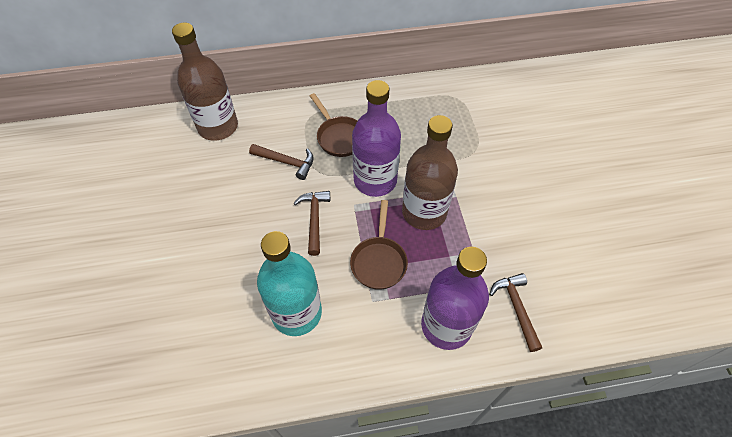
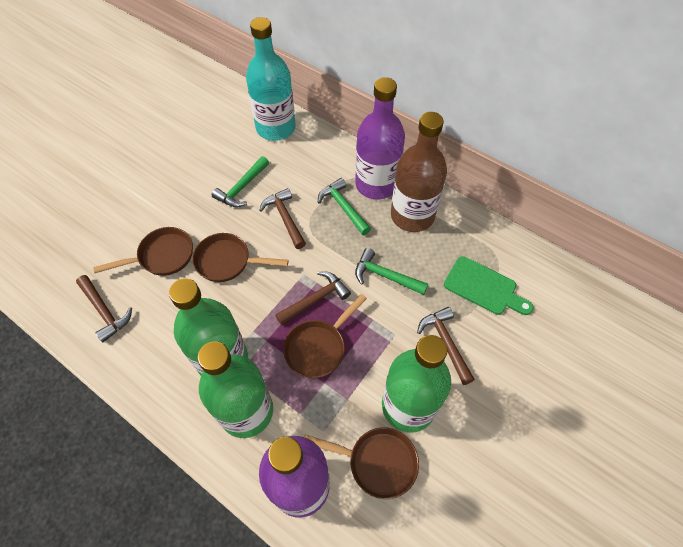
brown bottle: 2 -> 1
brown hammer: 3 -> 4
brown pan: 2 -> 4
green bottle: 0 -> 3
green cutting board: 0 -> 1
green hammer: 0 -> 3

